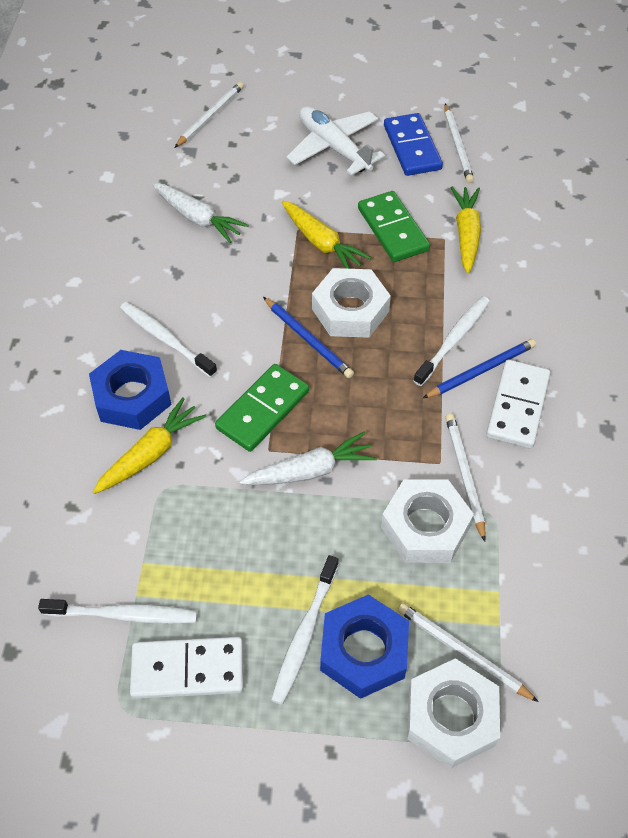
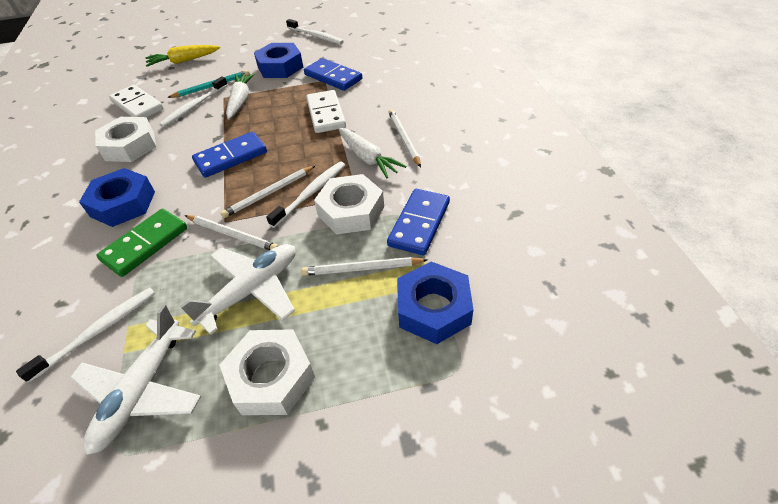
blue domino: 1 -> 3
blue nut: 2 -> 3
blue pencil: 2 -> 0
green domino: 2 -> 1
turquoise pencil: 0 -> 1
white plane: 1 -> 2
yellow carrot: 3 -> 1

